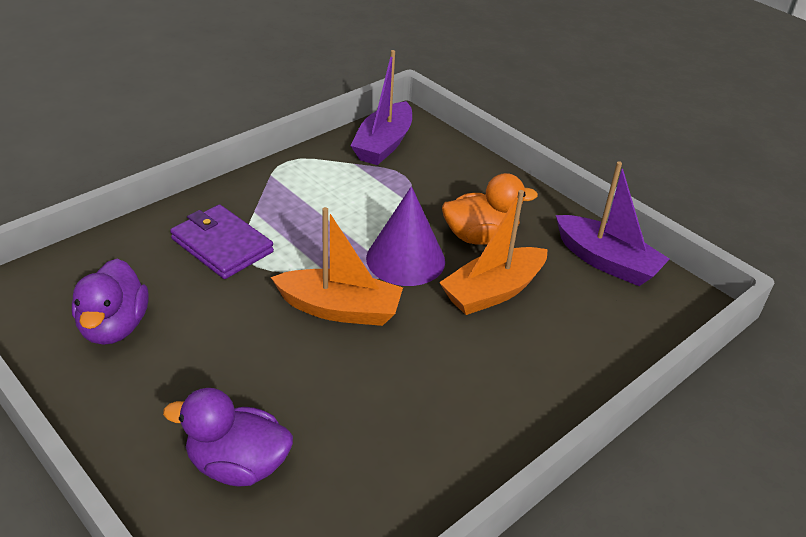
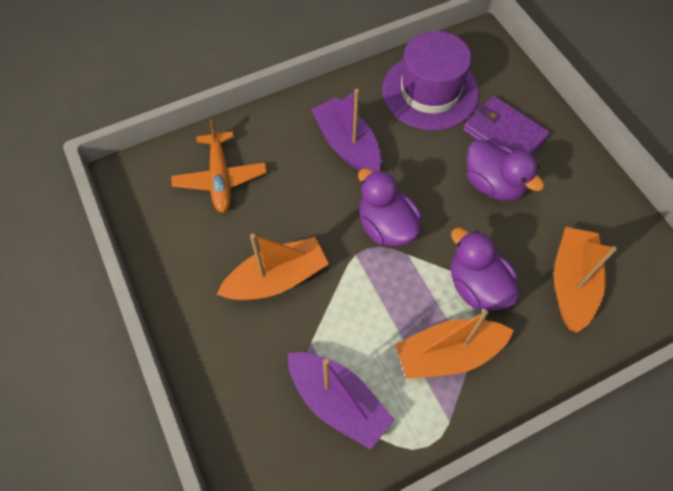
orange boat: 2 -> 3
orange duck: 1 -> 0
orange plane: 0 -> 1
purple cone: 1 -> 0
purple duck: 2 -> 3
purple hat: 0 -> 1

